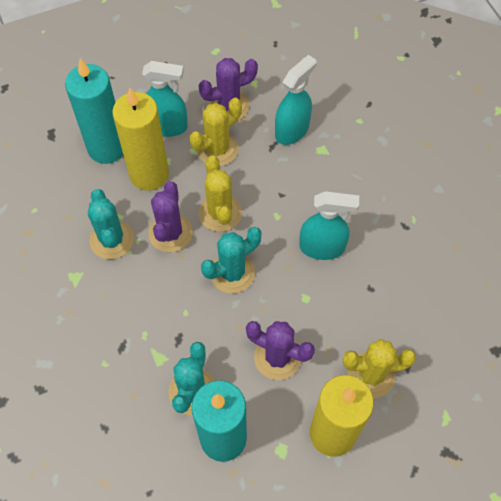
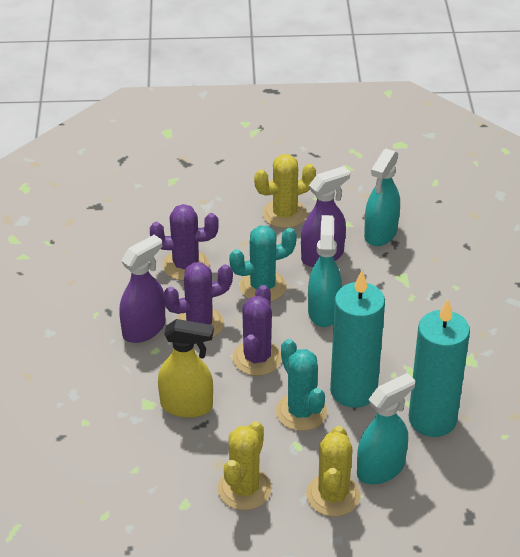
purple spray bottle: 0 -> 2
turquoise cactus: 3 -> 2
yellow candle: 2 -> 0
yellow spray bottle: 0 -> 1

